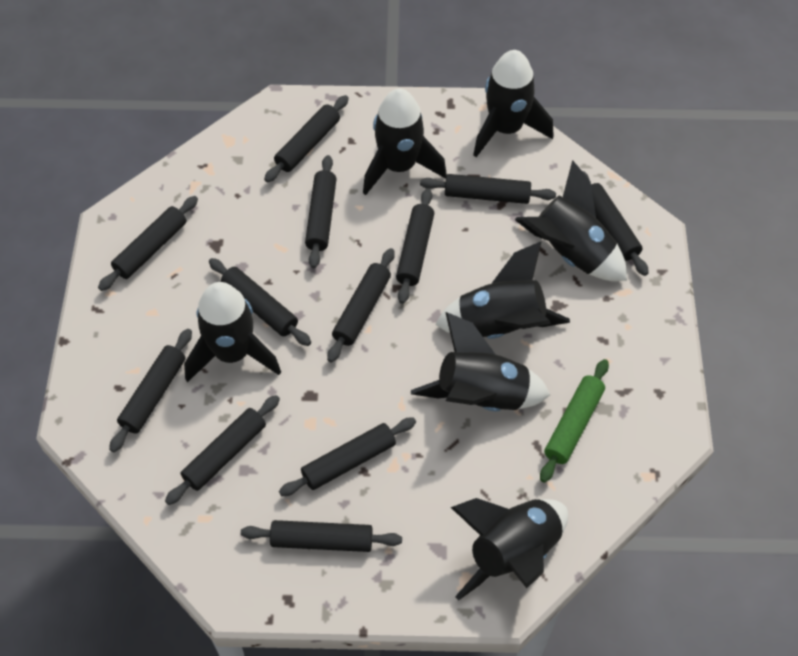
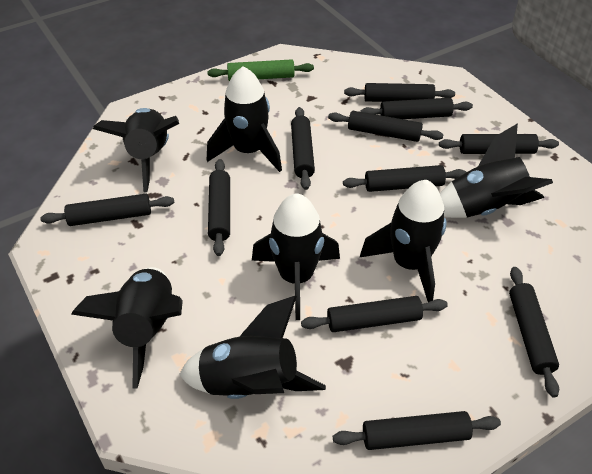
black rolling pin: 12 -> 11

